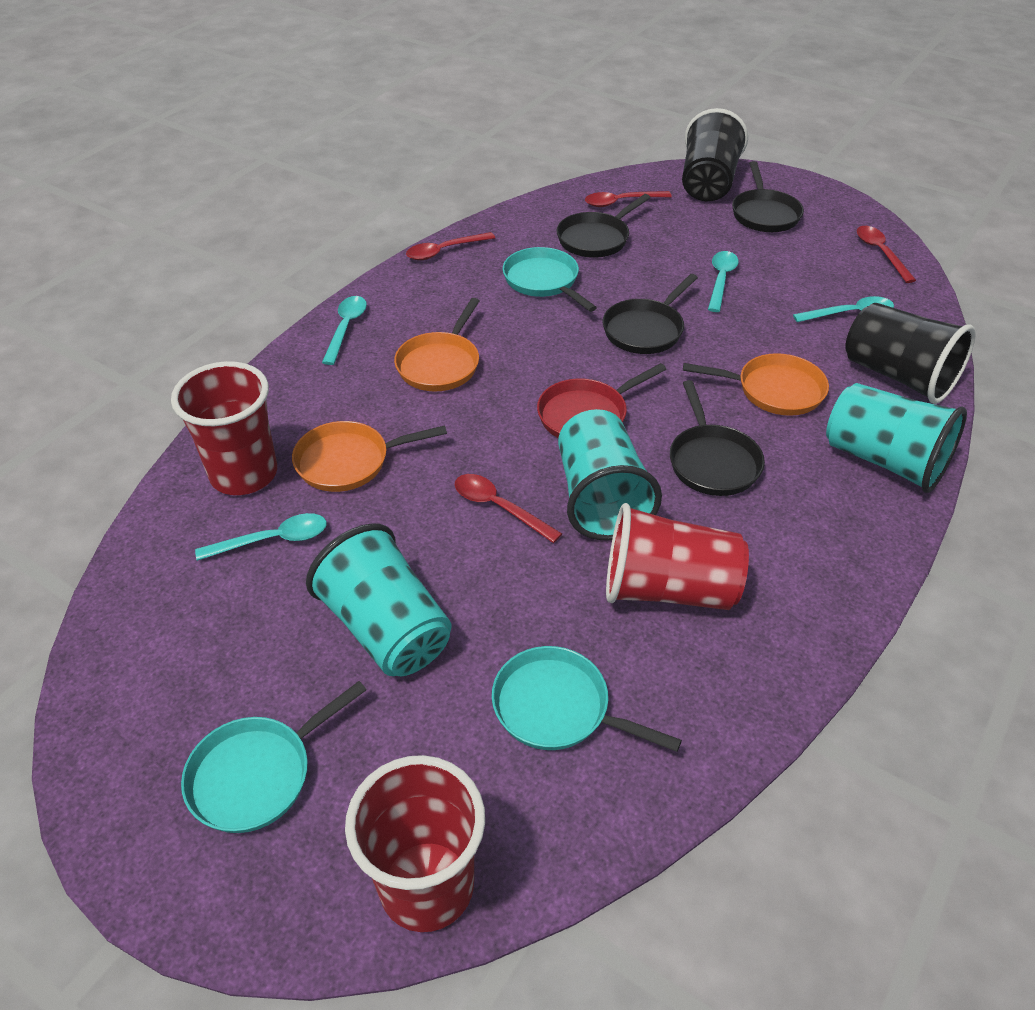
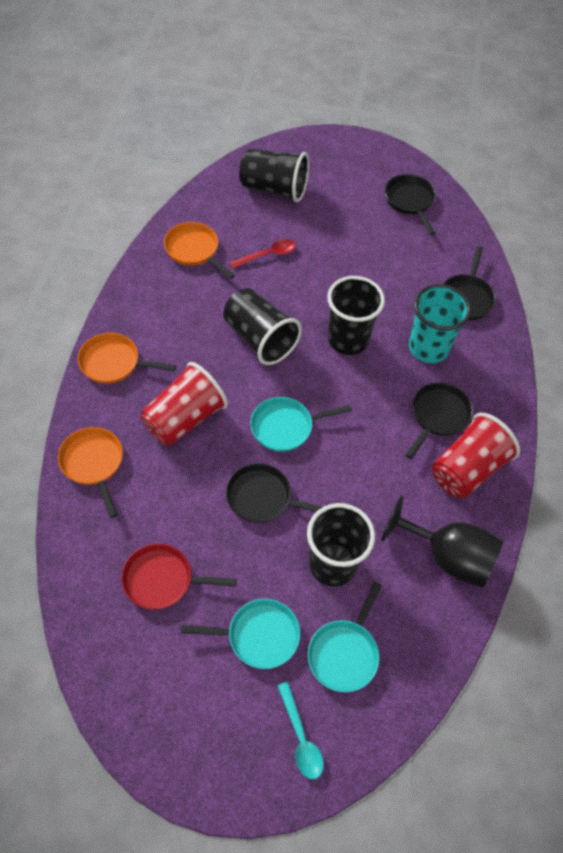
black cup: 2 -> 4
black goblet: 0 -> 1
red cup: 3 -> 2
red spoon: 4 -> 1
turquoise cup: 3 -> 1
turquoise spoon: 4 -> 1

